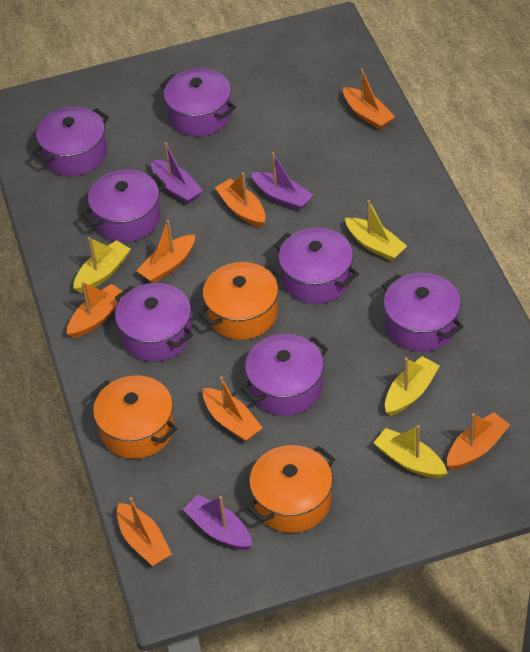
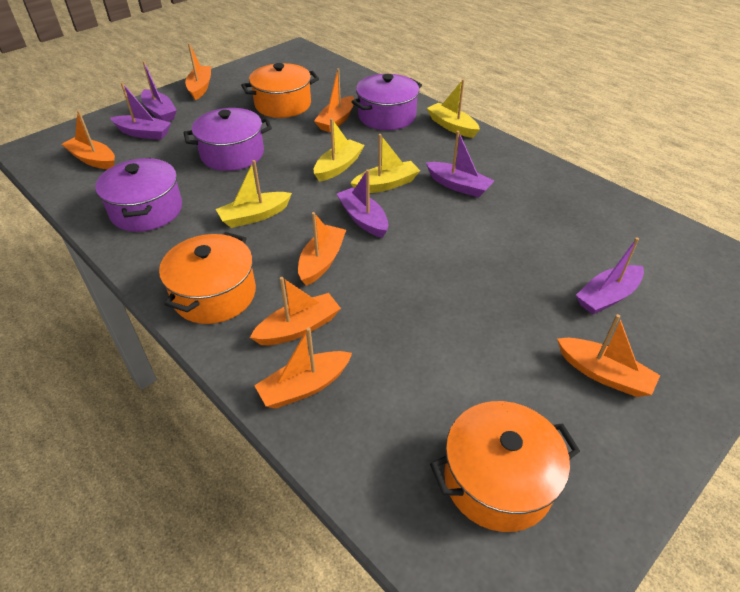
purple boat: 3 -> 5
purple pot: 7 -> 3

